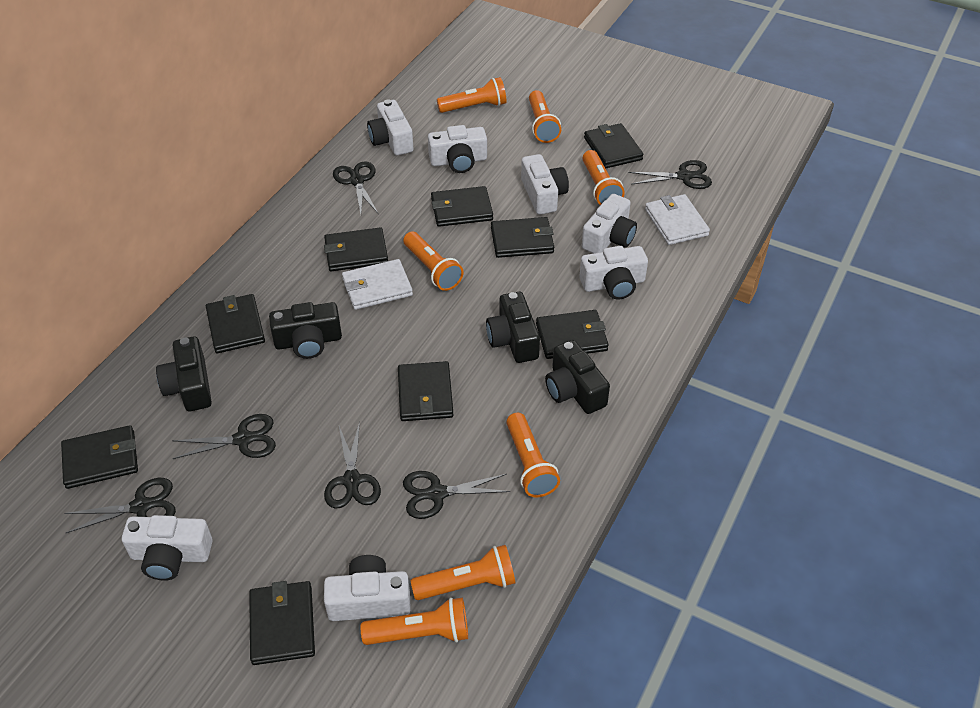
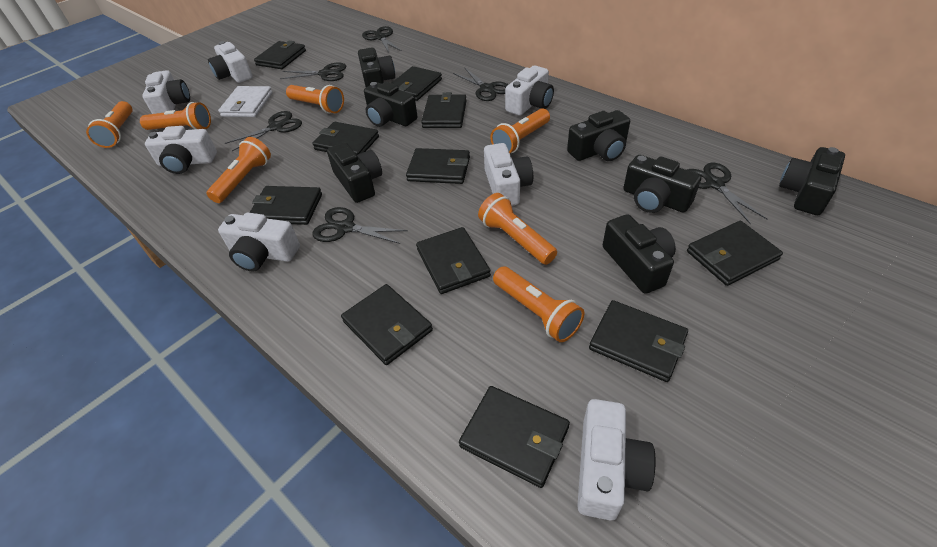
black camera: 4 -> 7
black wallet: 9 -> 11
white wallet: 2 -> 1

